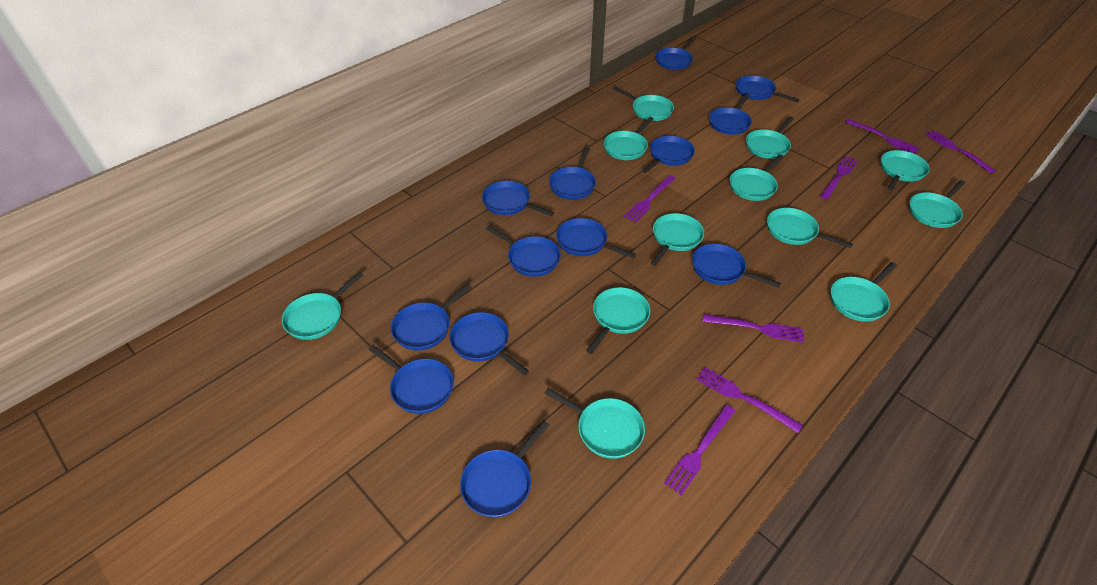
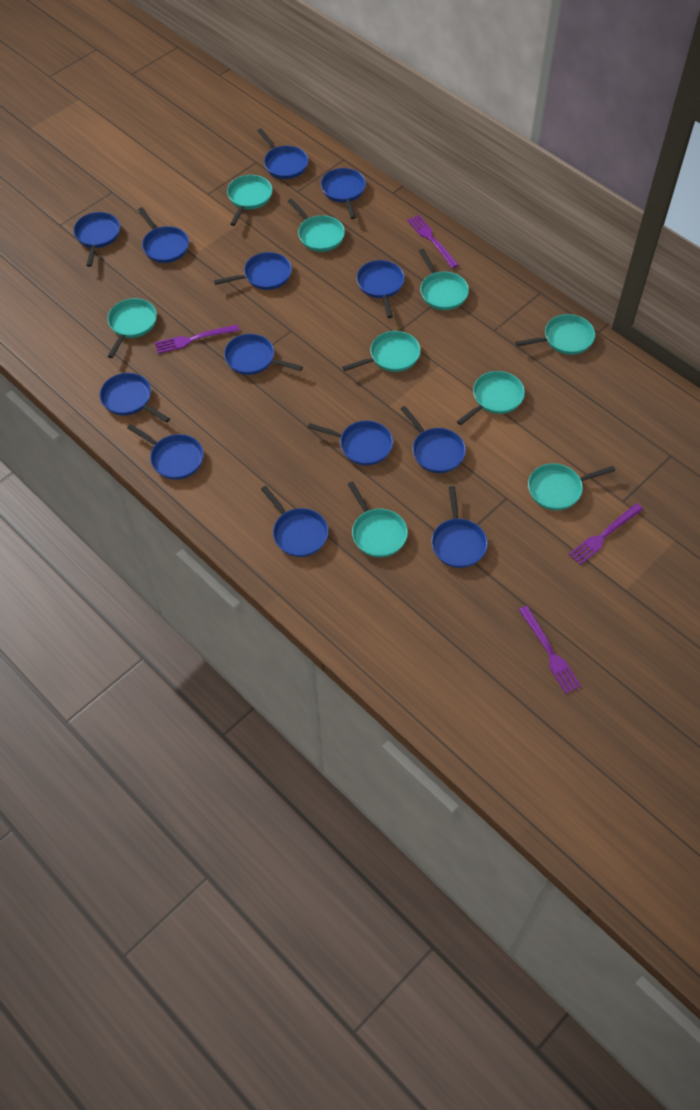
purple fork: 7 -> 4
turquoise pan: 12 -> 9

